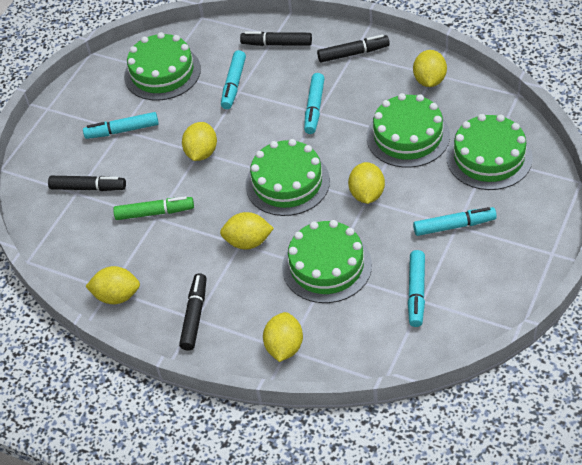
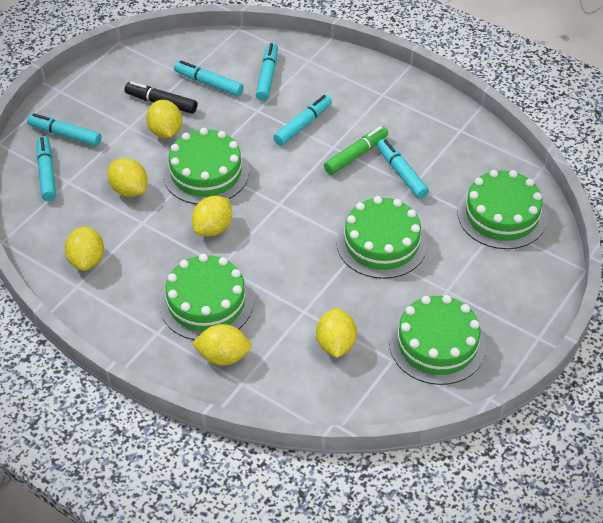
black marker: 4 -> 1
turquoise marker: 5 -> 6

